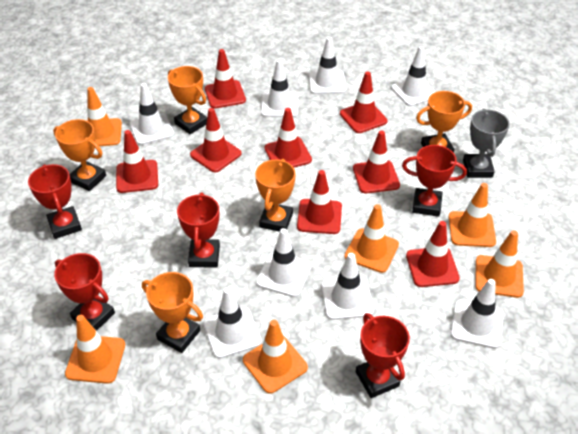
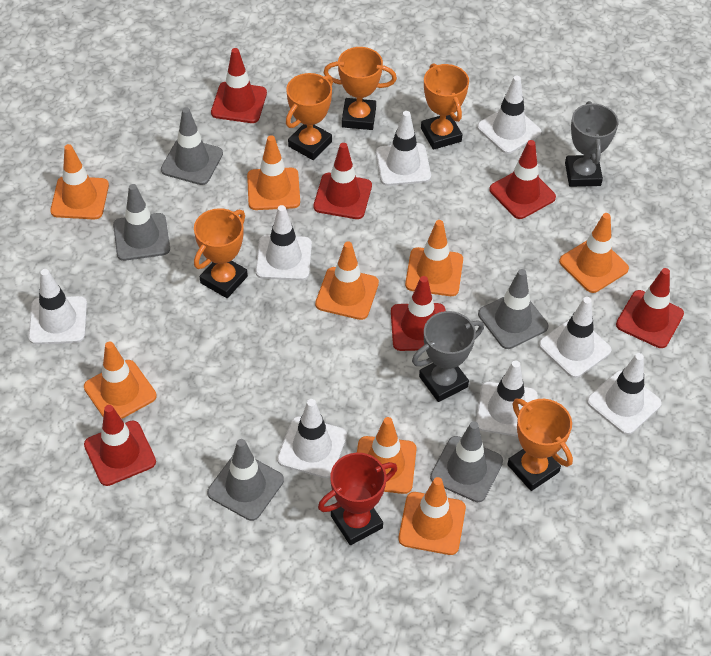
grey traffic cone: 0 -> 5
grey trophy: 1 -> 2
orange traffic cone: 6 -> 8
red traffic cone: 8 -> 6
red trophy: 5 -> 1

